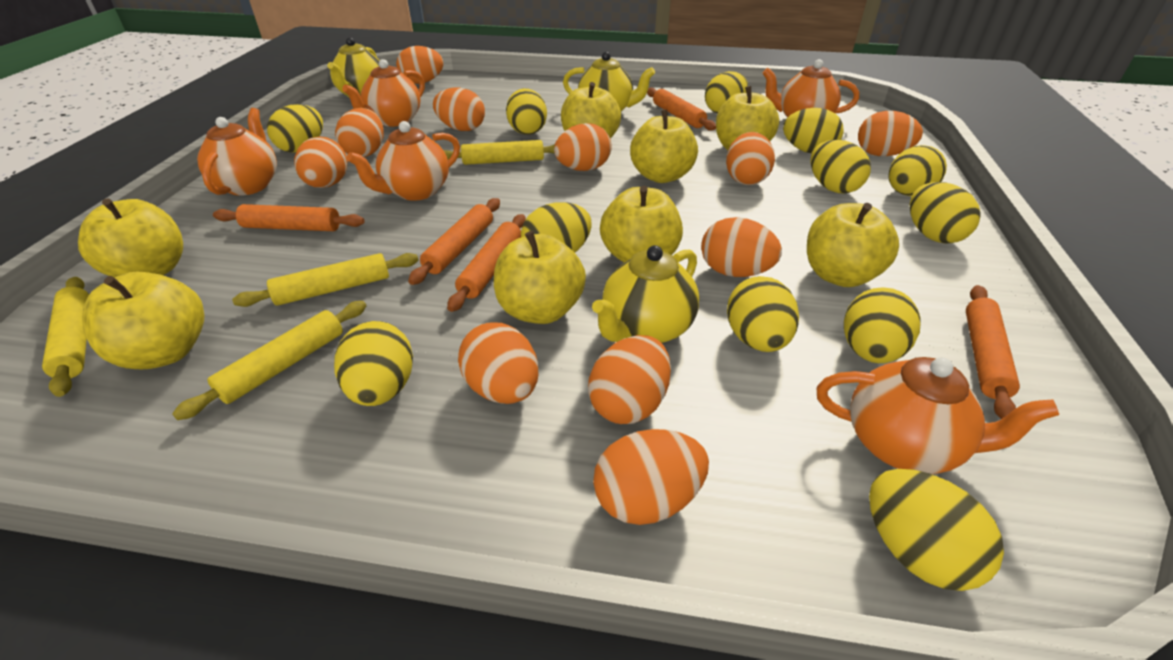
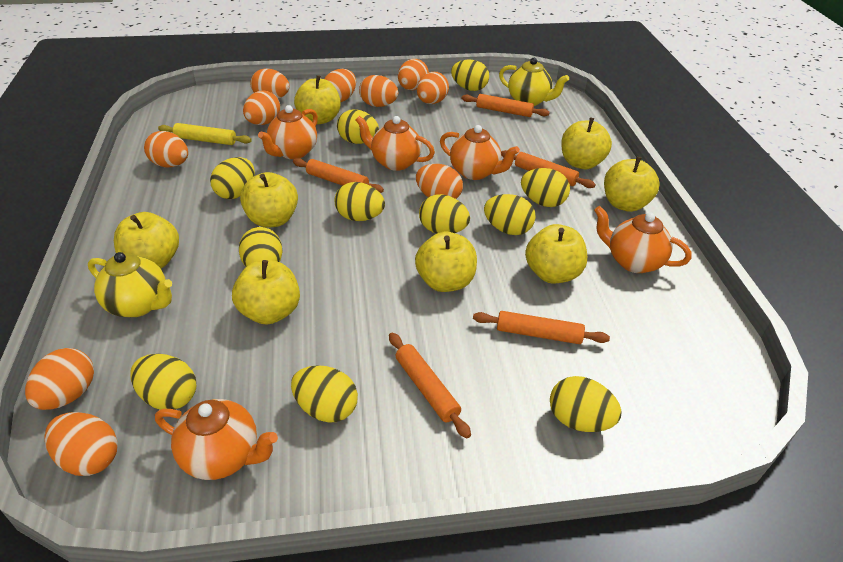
orange egg: 11 -> 10
yellow egg: 12 -> 11
yellow rolling pin: 4 -> 1
yellow teapot: 3 -> 2

